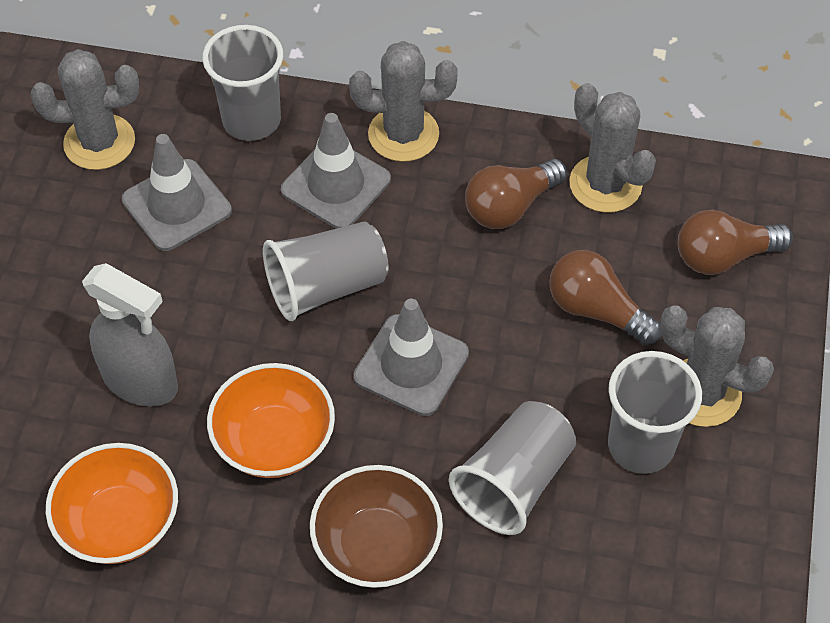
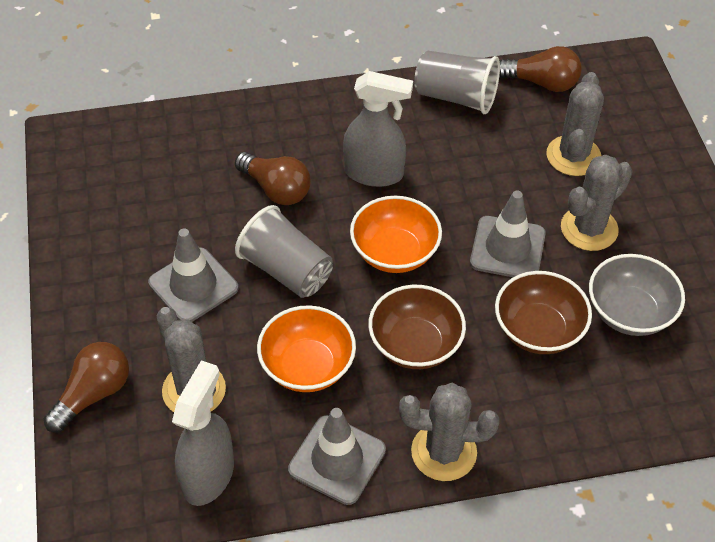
brown bowl: 1 -> 2
grey bowl: 0 -> 1
grey cup: 4 -> 2
grey spray bottle: 1 -> 2

